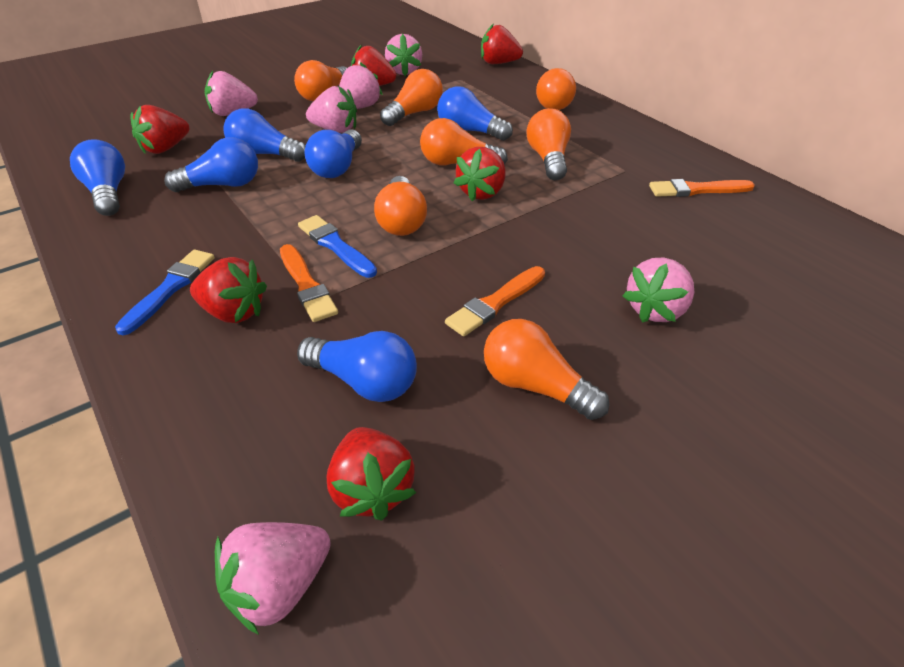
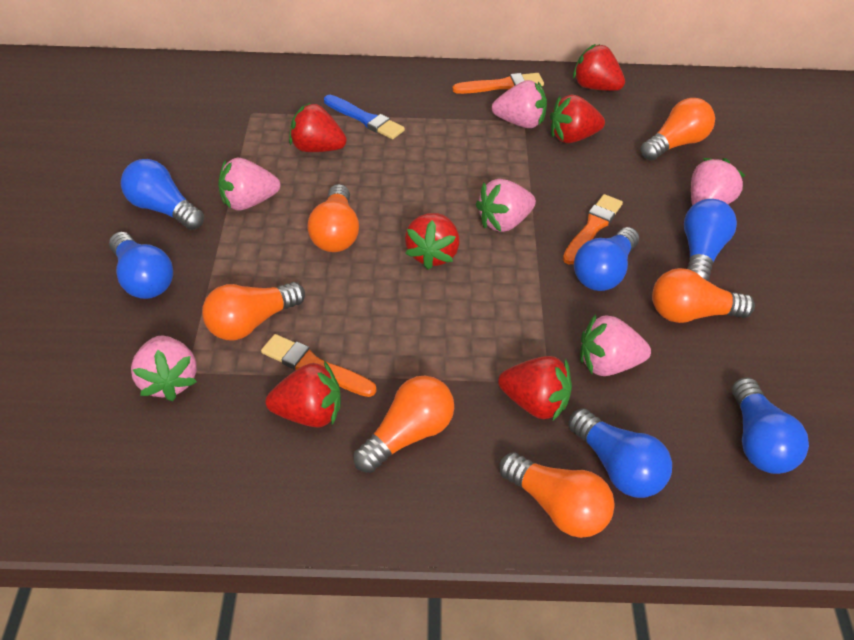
blue brush: 2 -> 1
orange light bulb: 7 -> 6

